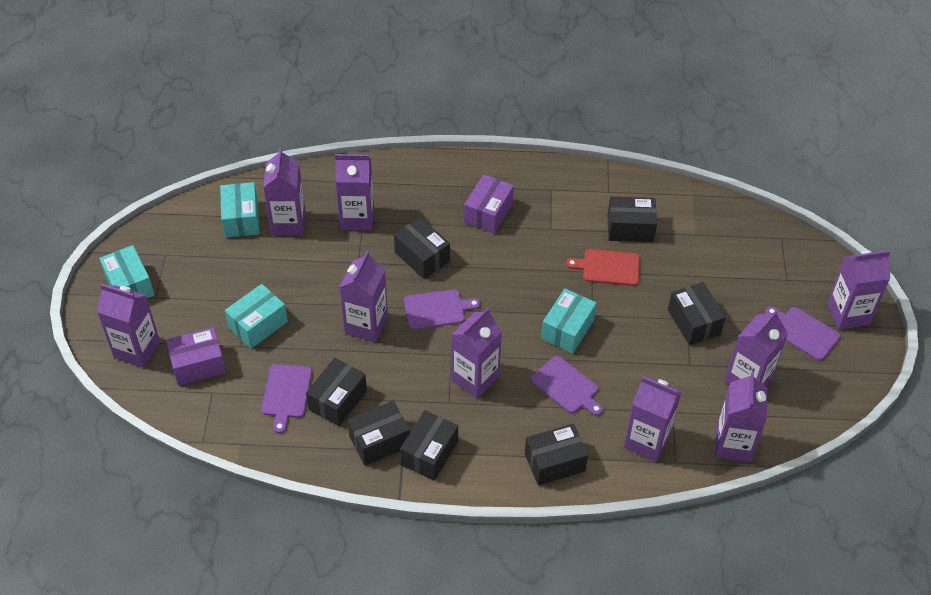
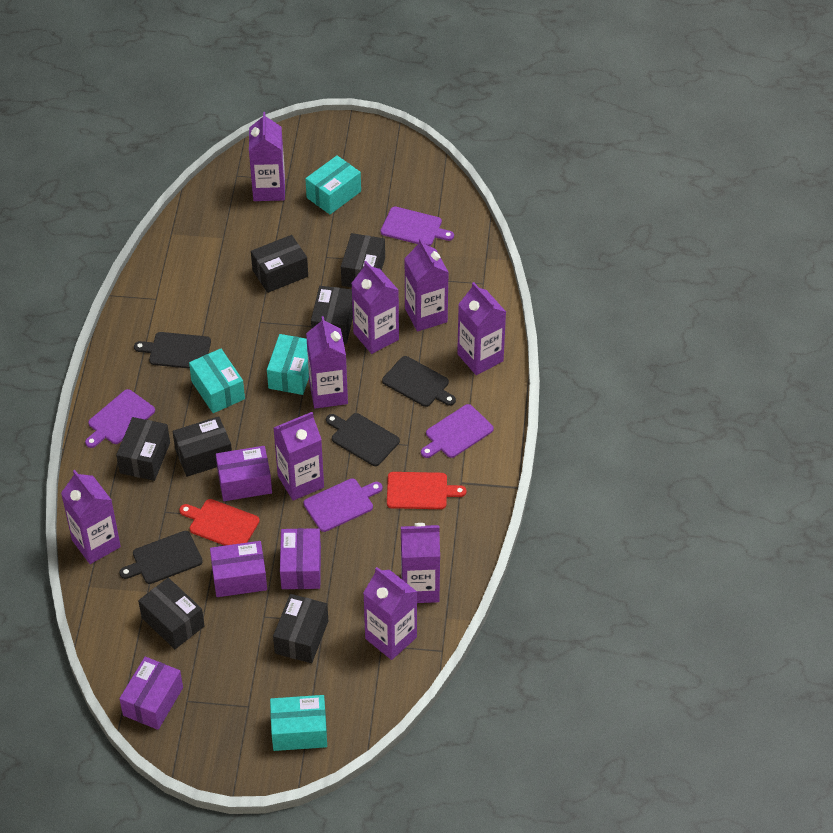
black cutting board: 0 -> 4
purple box: 2 -> 4
red cutting board: 1 -> 2

